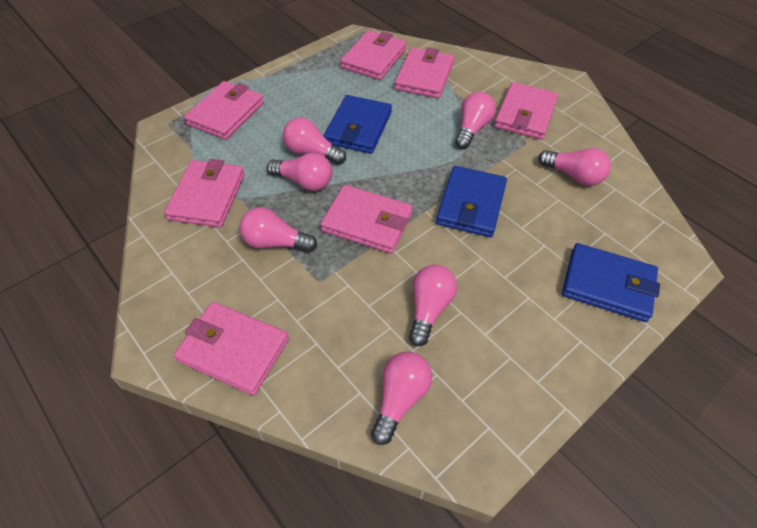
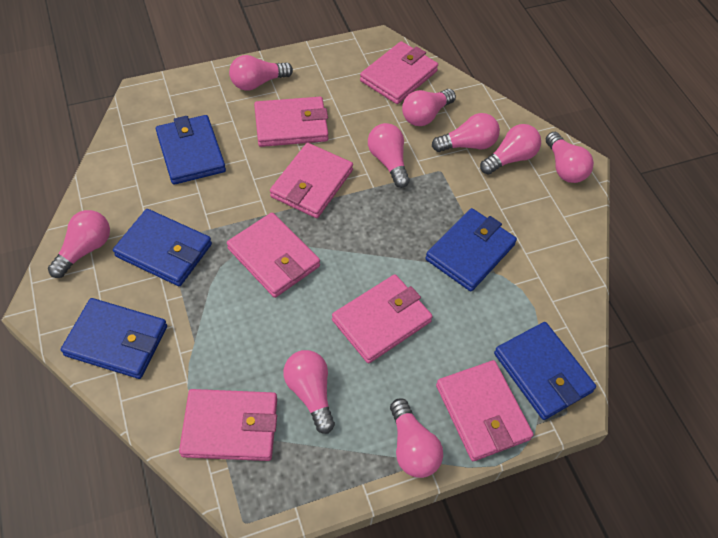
blue wallet: 3 -> 5
pink light bulb: 7 -> 9

